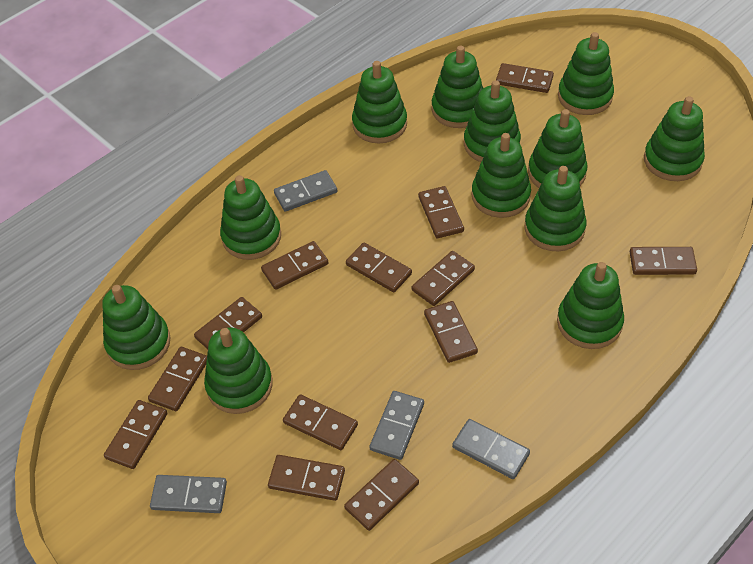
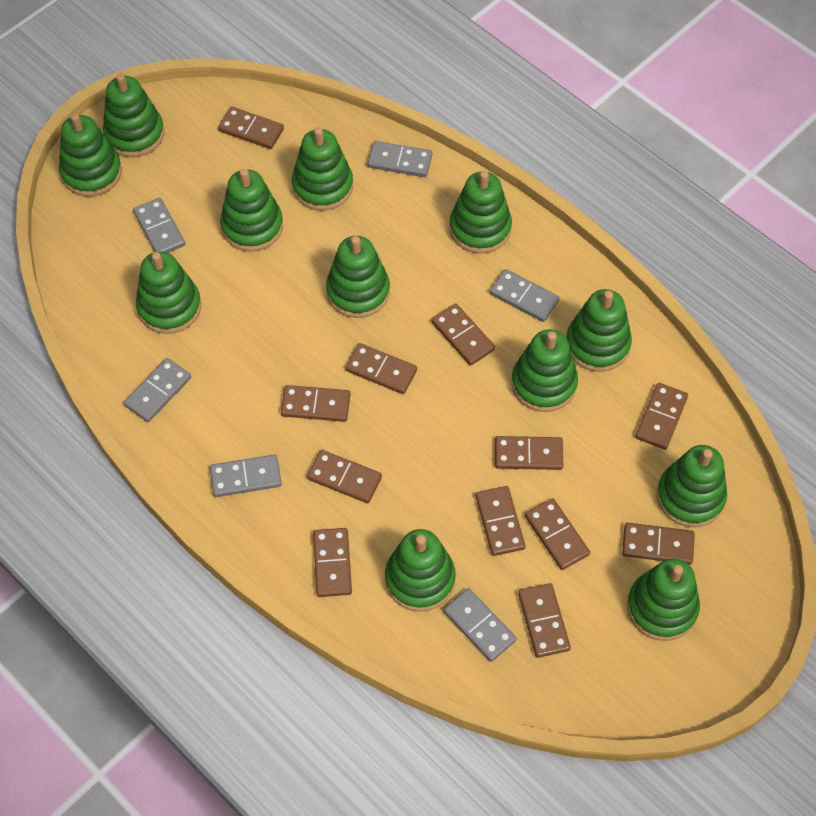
brown domino: 13 -> 12
grey domino: 4 -> 6

